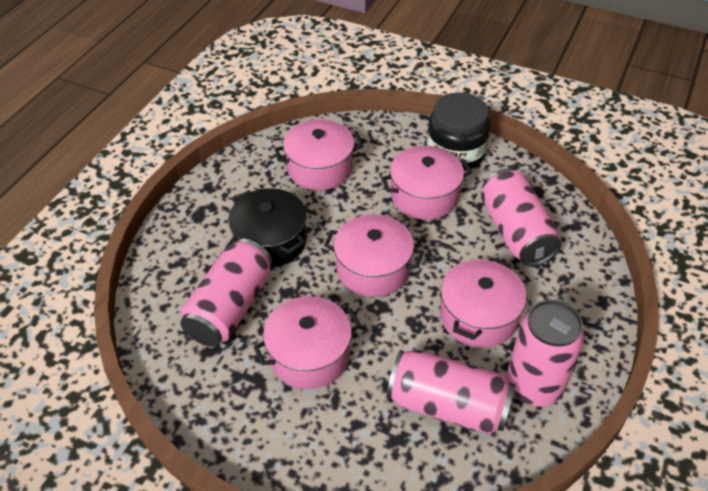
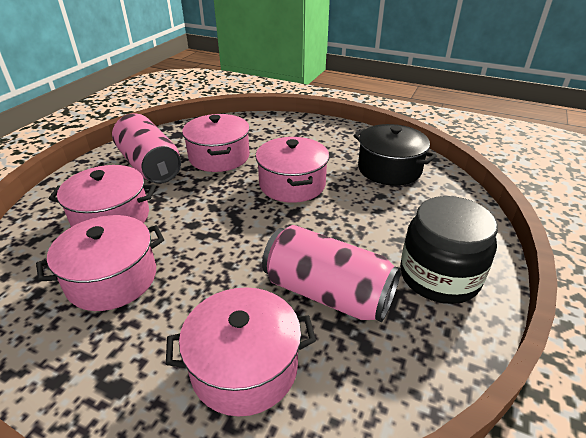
pink can: 4 -> 2

